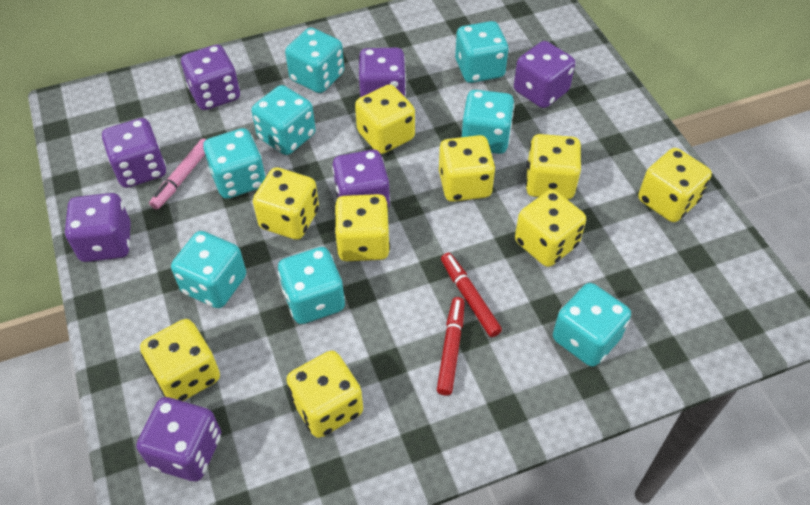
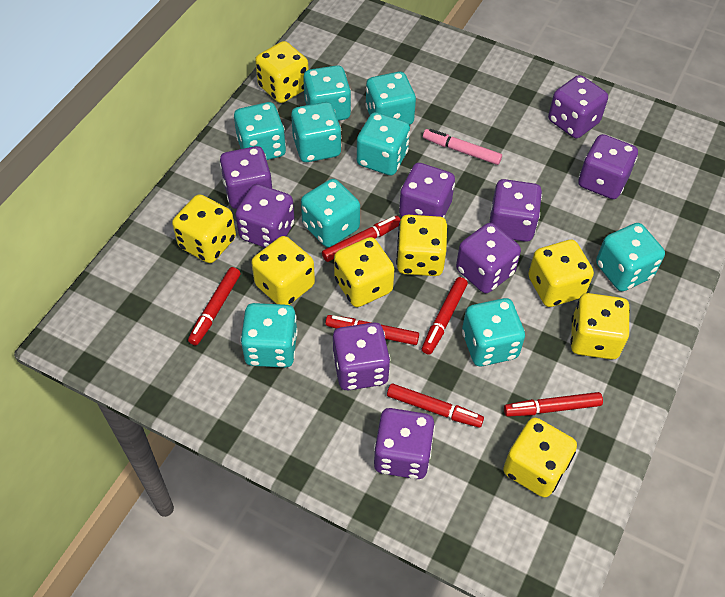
purple dice: 7 -> 9
red marker: 2 -> 6
turquoise dice: 8 -> 9
yellow dice: 9 -> 8

